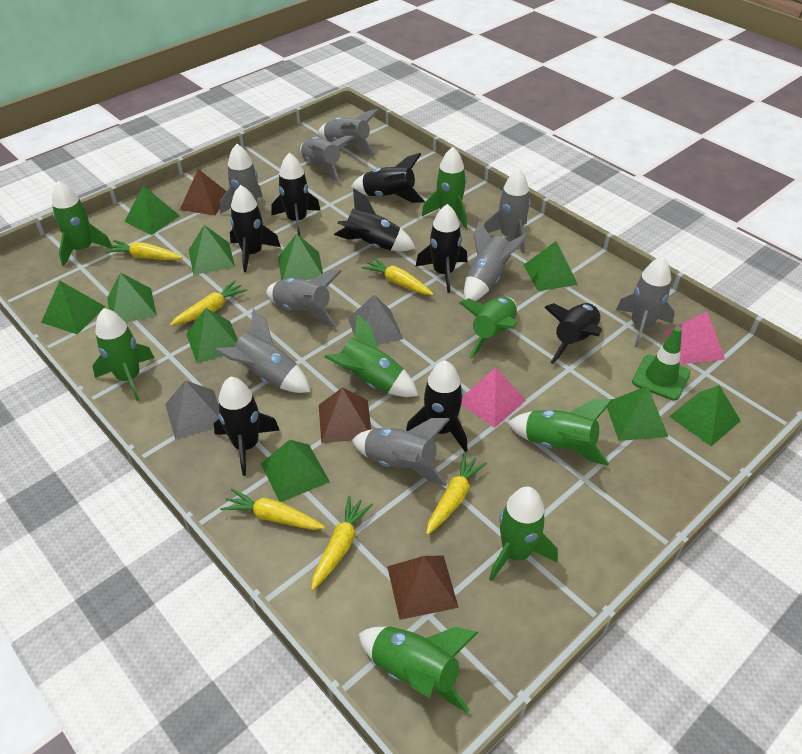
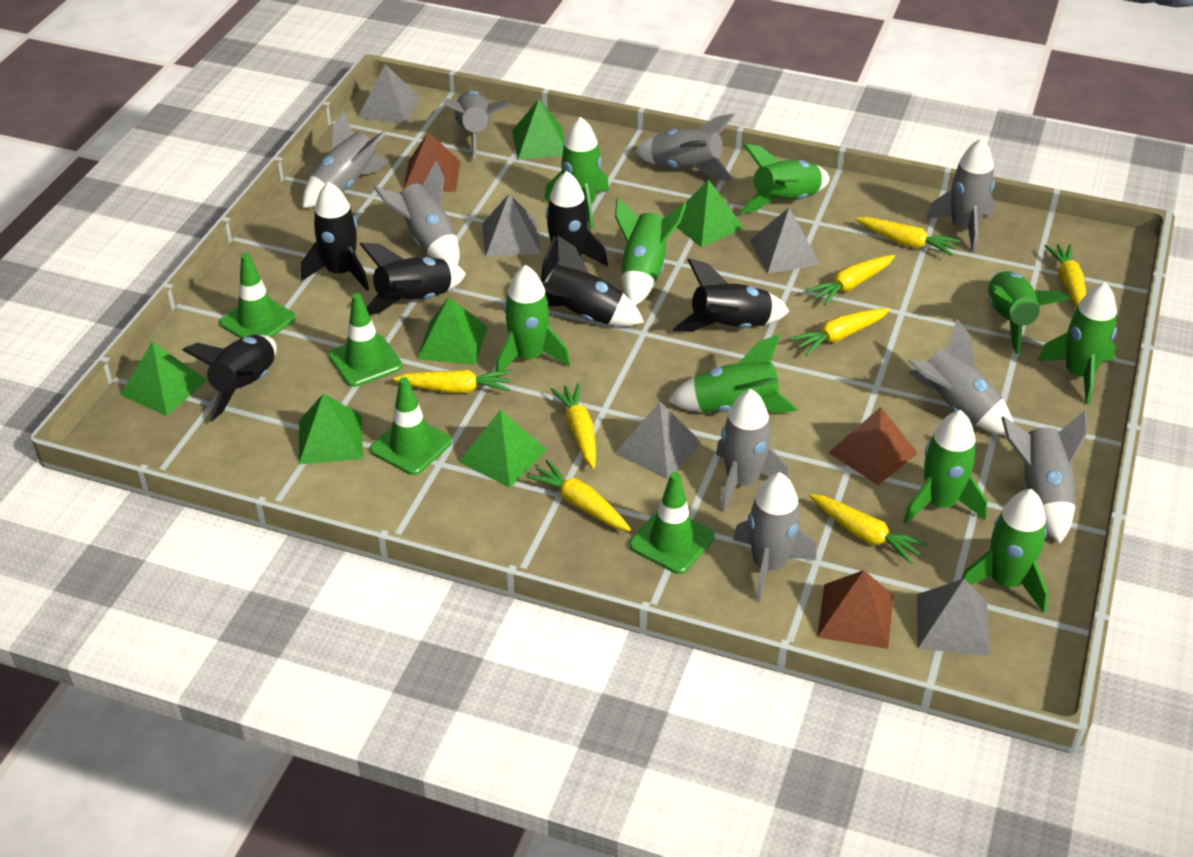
black rocket: 8 -> 6
green pyramid: 10 -> 6
green rocket: 8 -> 9
green traffic cone: 1 -> 4
grey pyramid: 2 -> 5
pink pyramid: 2 -> 0
yellow carrot: 6 -> 8

